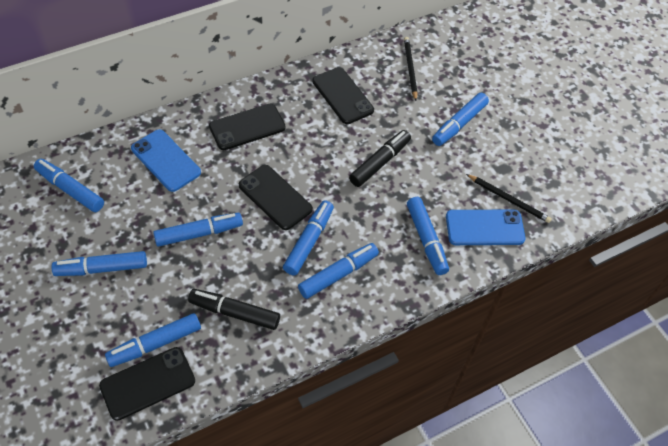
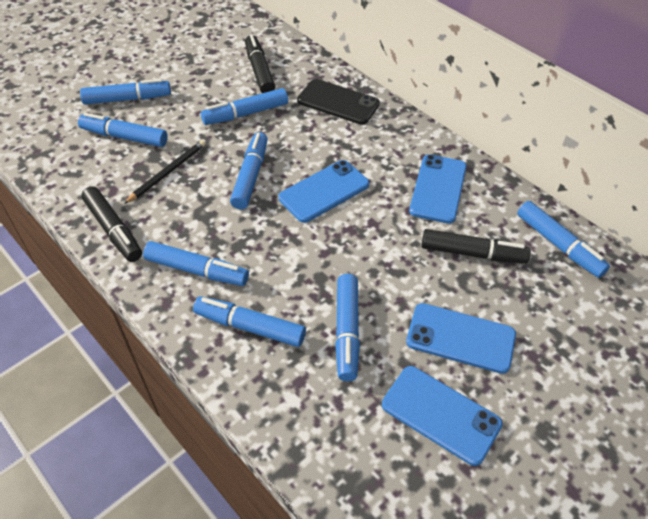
black marker: 2 -> 3
black pencil: 2 -> 1
black phone: 4 -> 1
blue phone: 2 -> 4

